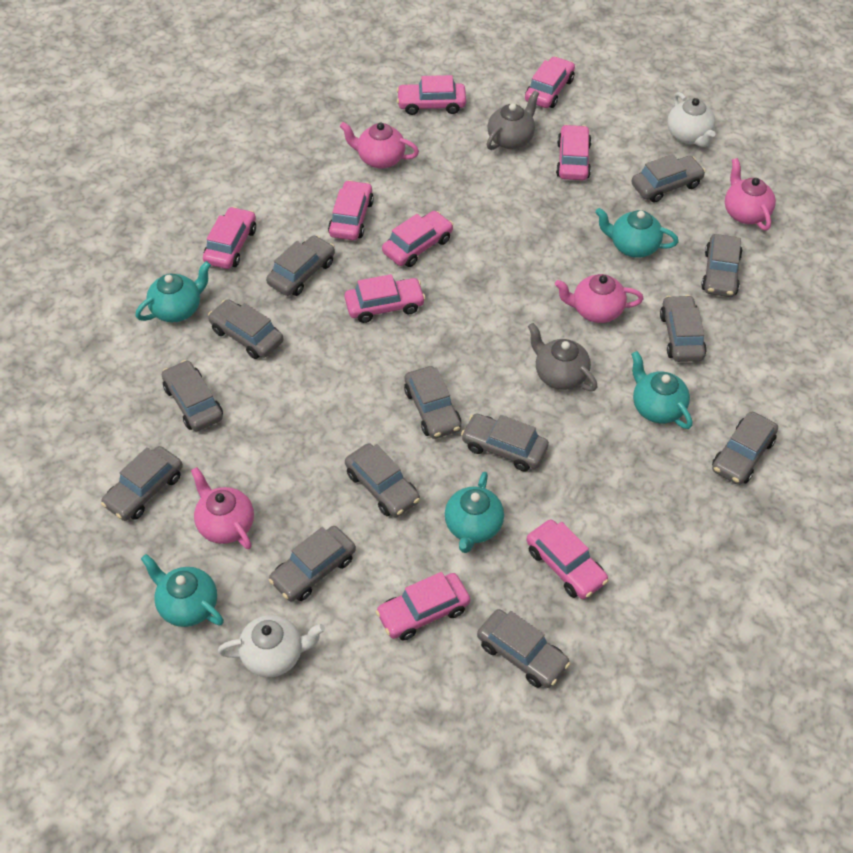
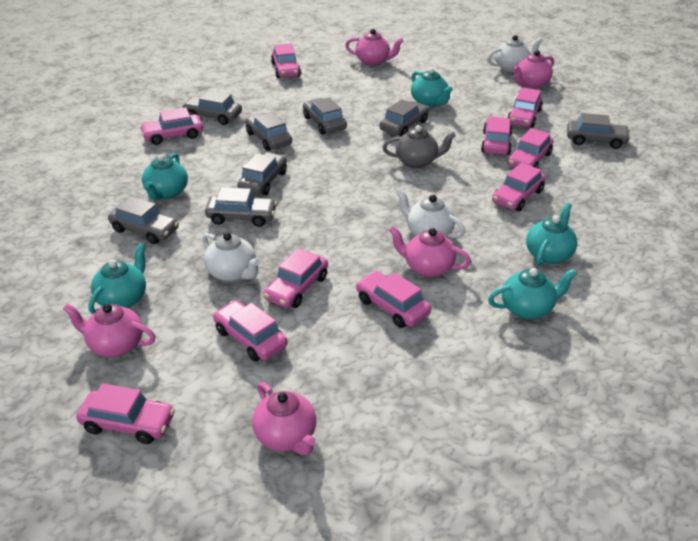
grey car: 13 -> 8
grey teapot: 2 -> 1
pink car: 9 -> 10
pink teapot: 4 -> 5
white teapot: 2 -> 3

